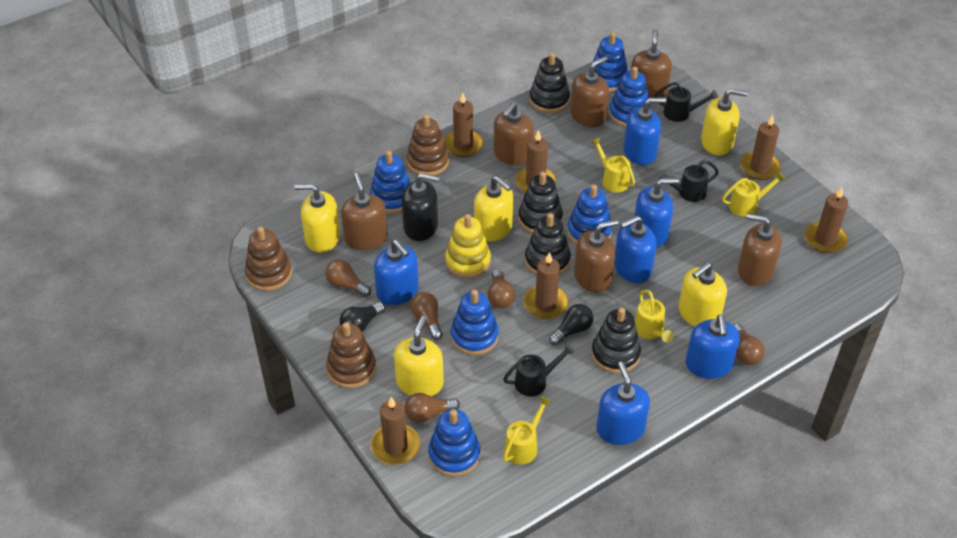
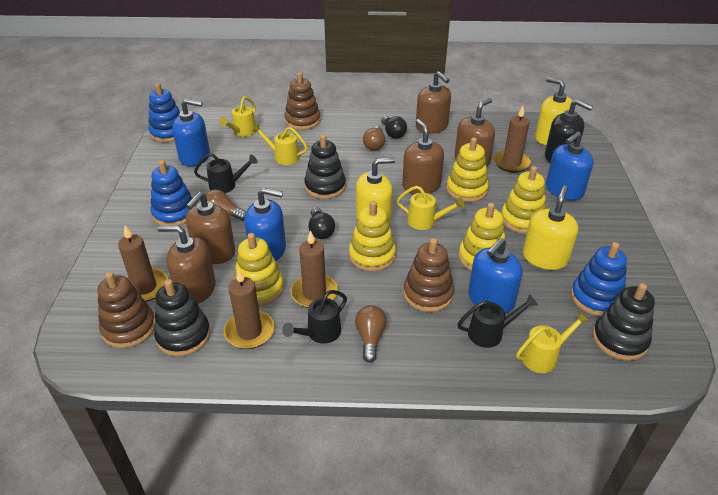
black stacking toy: 4 -> 3
blue soap dispenser: 6 -> 4
blue stacking toy: 6 -> 3
brown candle: 6 -> 4
brown light bulb: 5 -> 3
brown soap dispenser: 6 -> 5
yellow soap dispenser: 5 -> 3
yellow stacking toy: 1 -> 5

